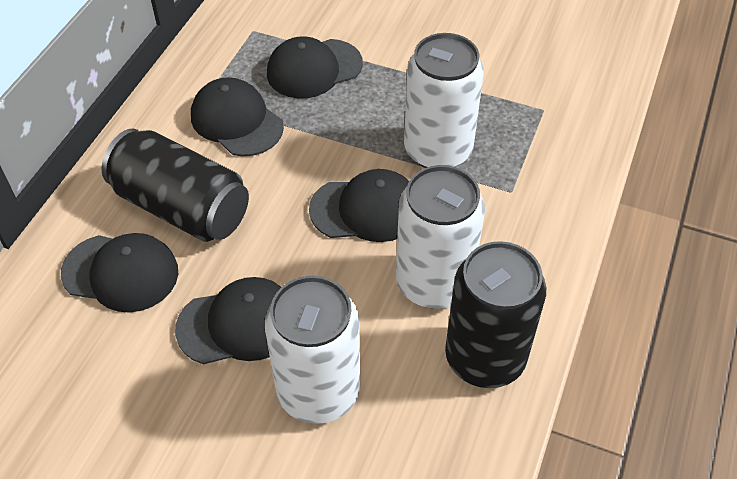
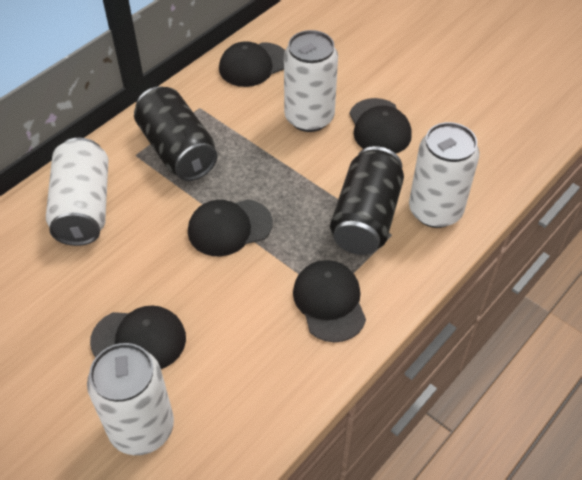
white can: 3 -> 4

